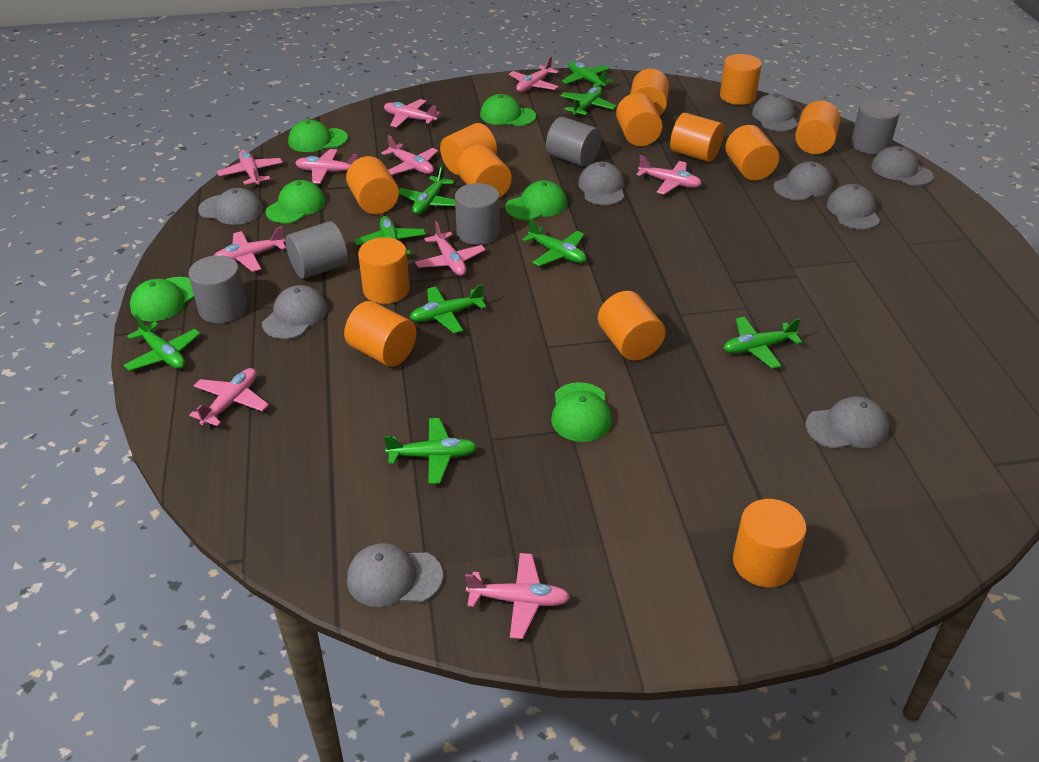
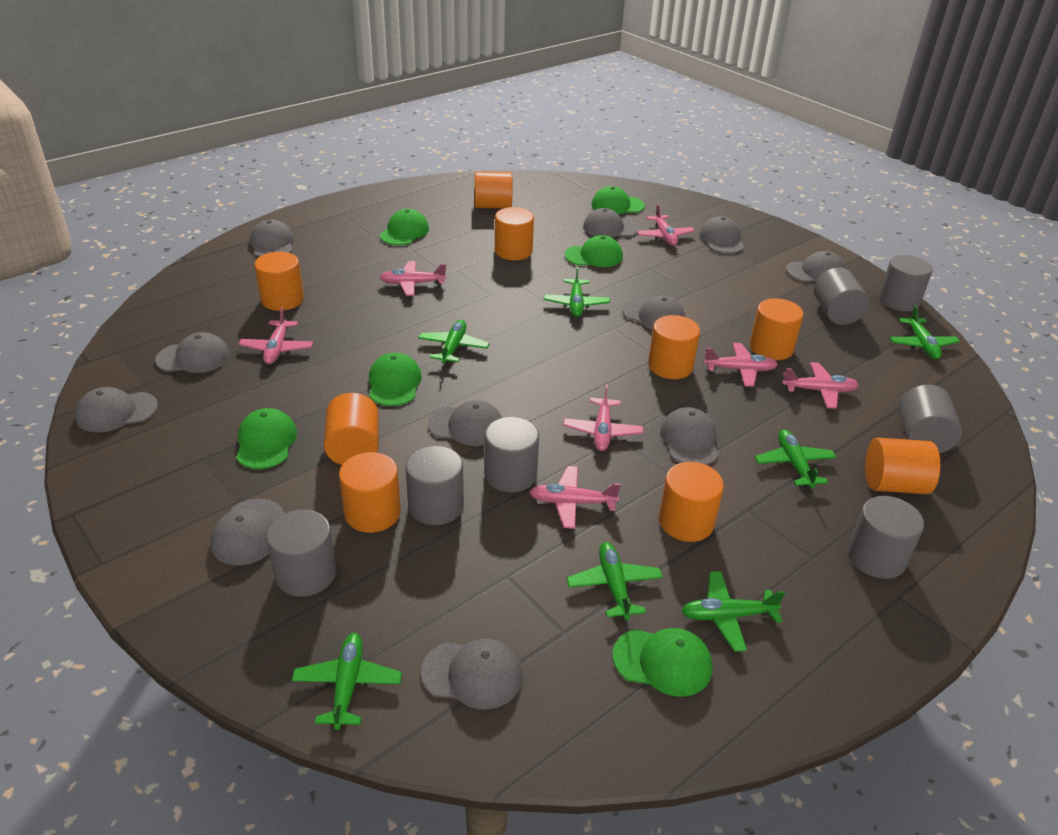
green plane: 9 -> 7
grey cap: 9 -> 11
grey cylinder: 5 -> 7
orange cylinder: 13 -> 9
pink plane: 10 -> 7

